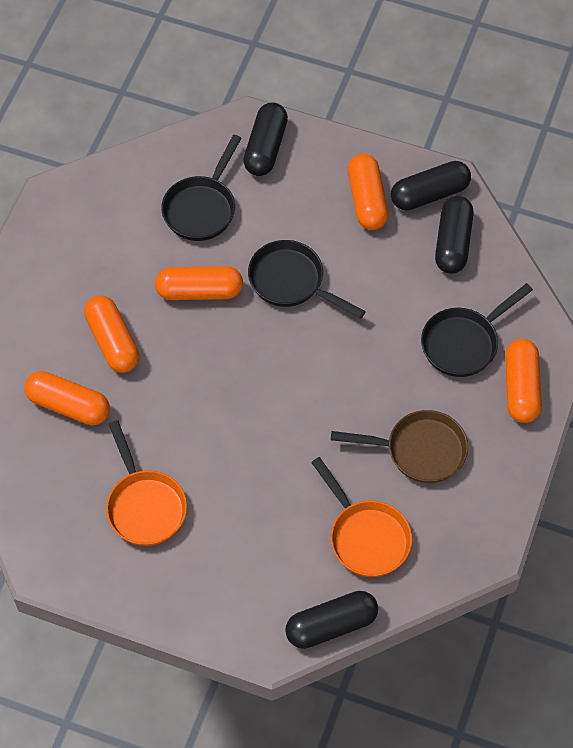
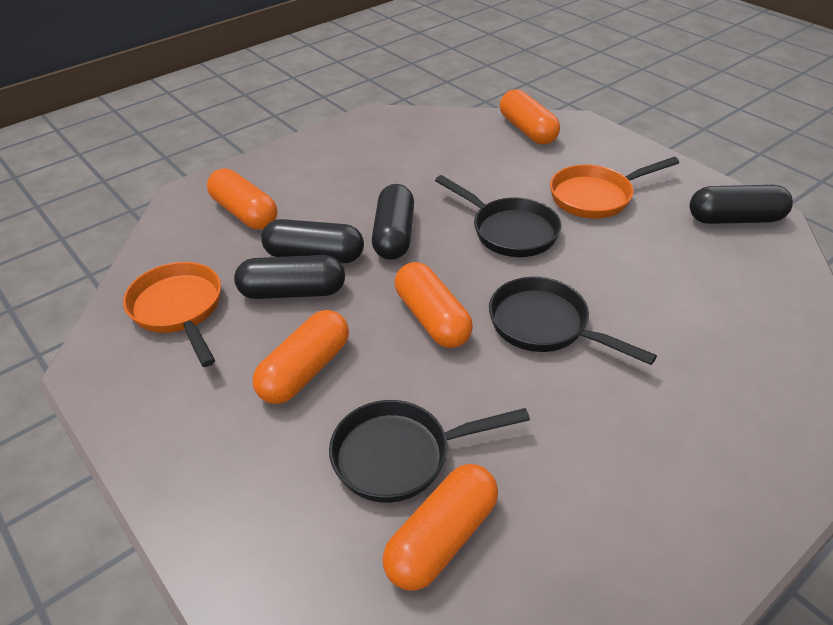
brown pan: 1 -> 0

